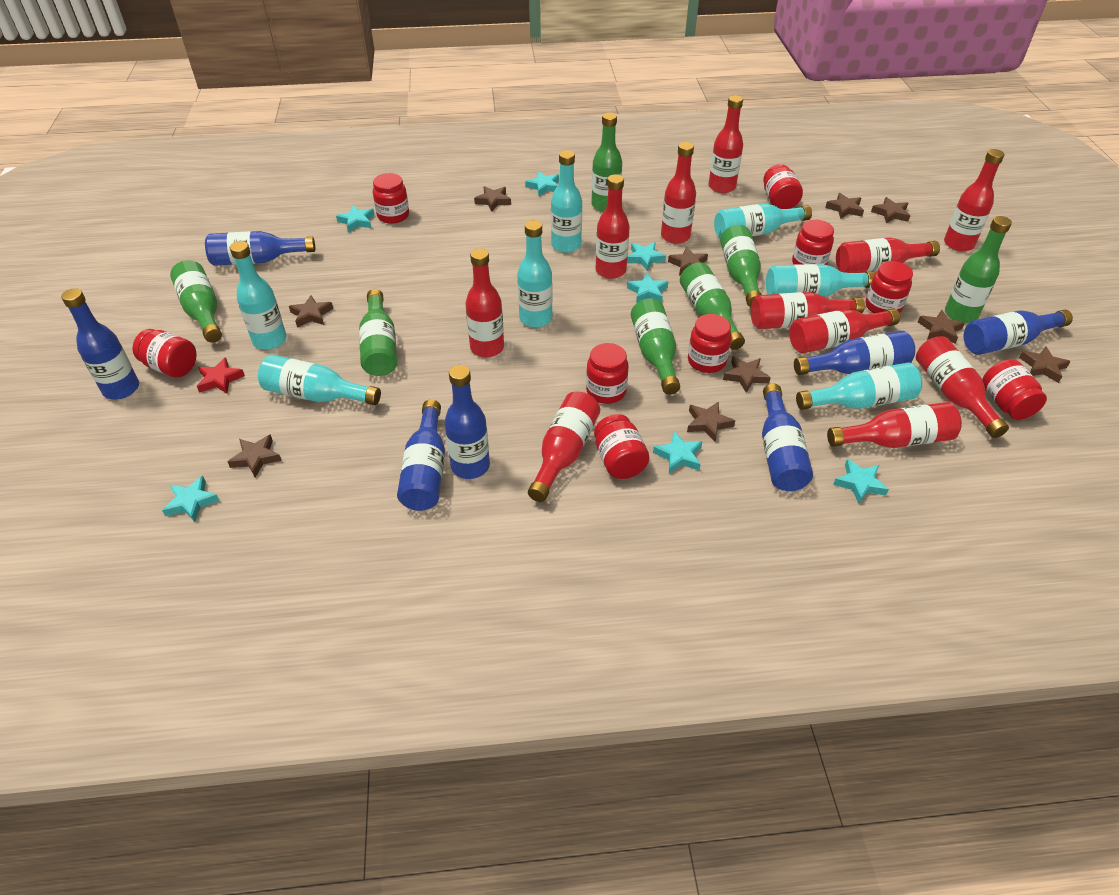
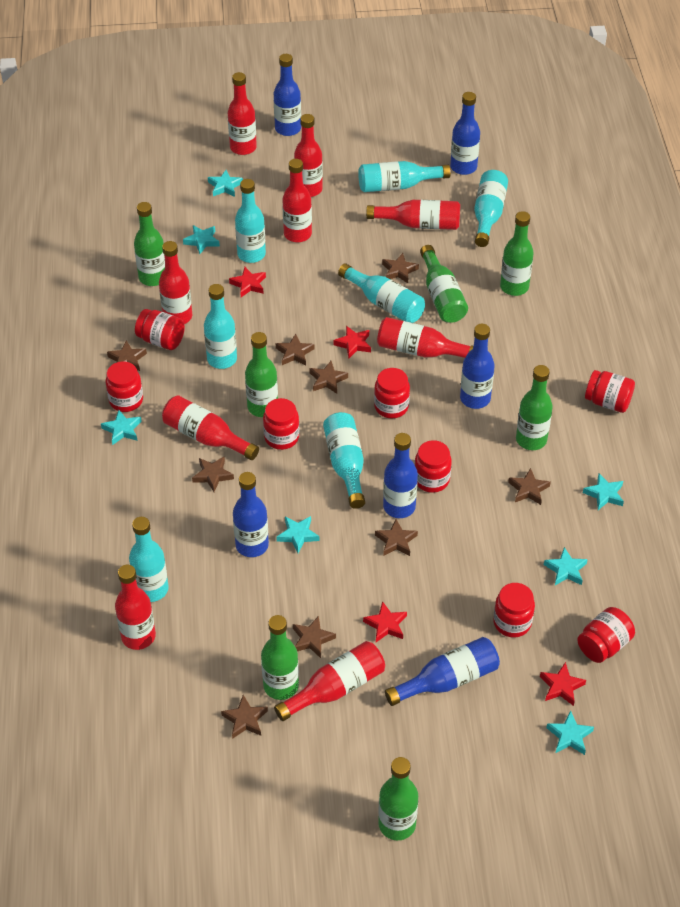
blue bottle: 7 -> 6
brown star: 10 -> 9
red bottle: 11 -> 9
red jar: 9 -> 8
red star: 1 -> 4

